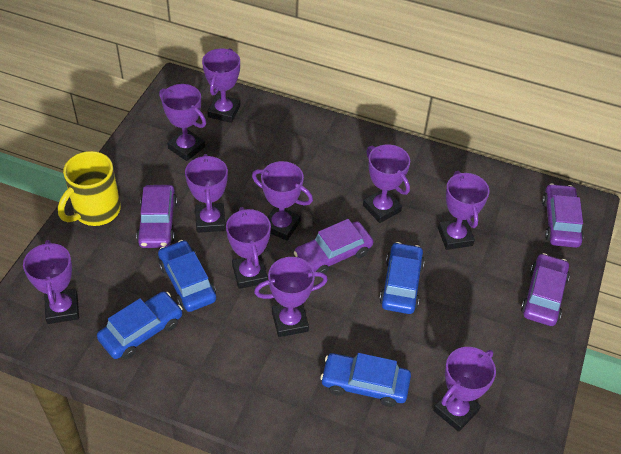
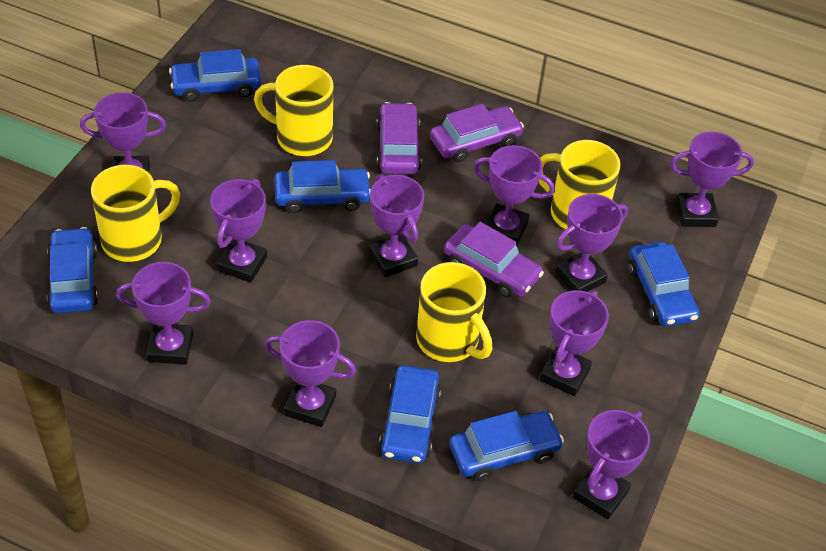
blue car: 4 -> 6
purple car: 4 -> 3
yellow mug: 1 -> 4

